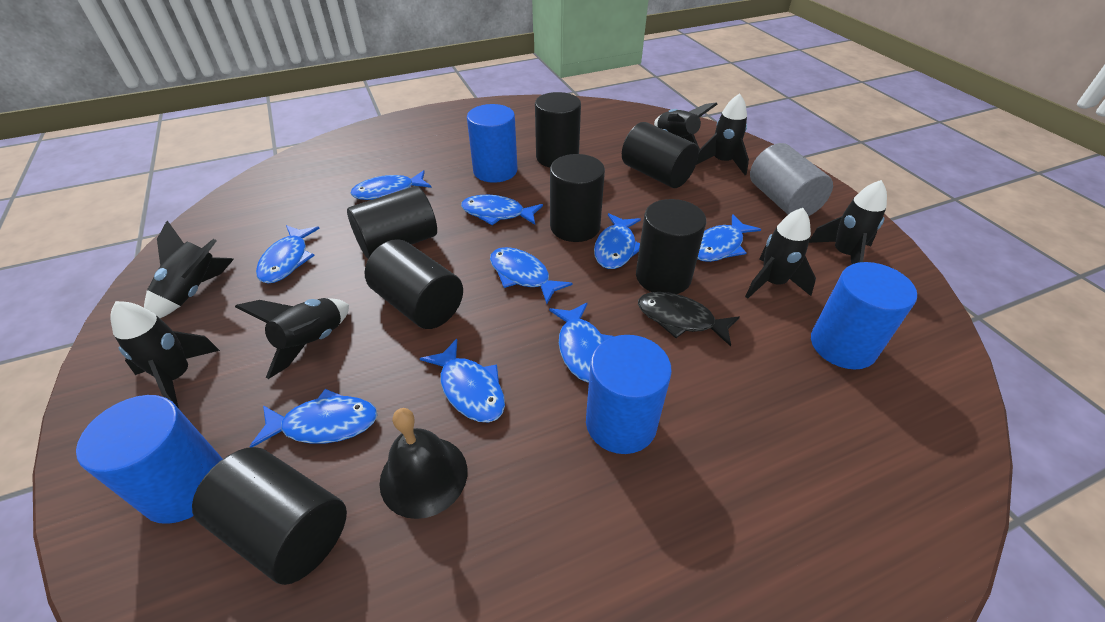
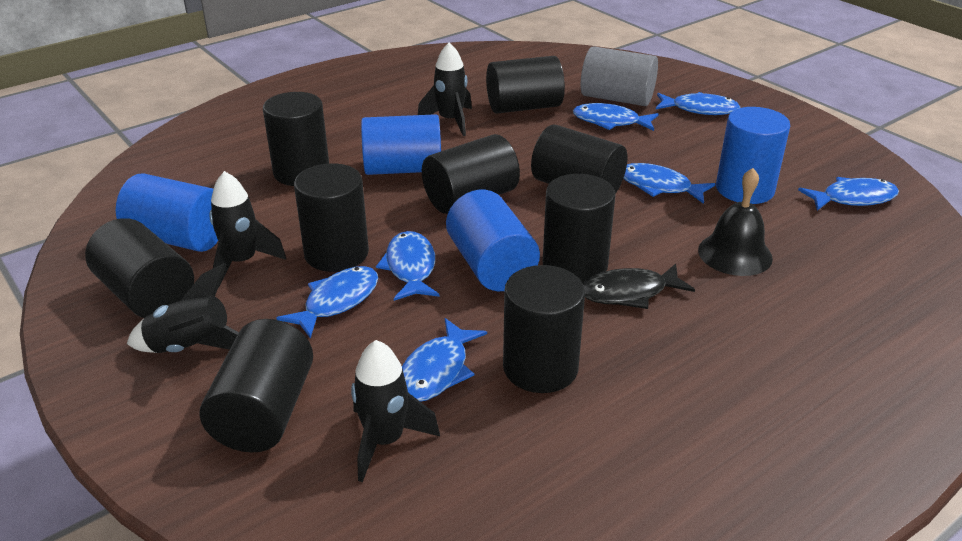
black cylinder: 7 -> 9
black rocket: 7 -> 4
blue fish: 9 -> 7

